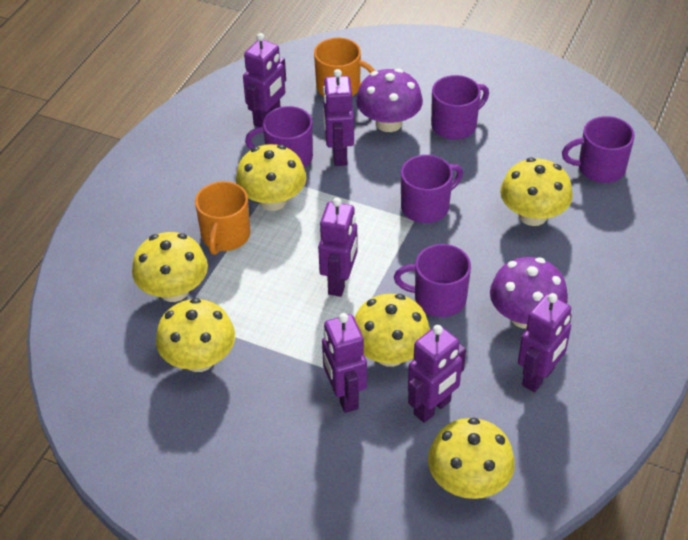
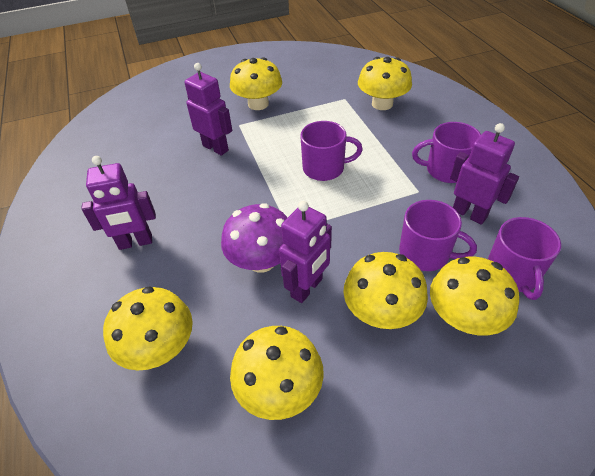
orange mug: 2 -> 0
purple mug: 5 -> 4
purple mushroom: 2 -> 1
purple robot: 6 -> 4

